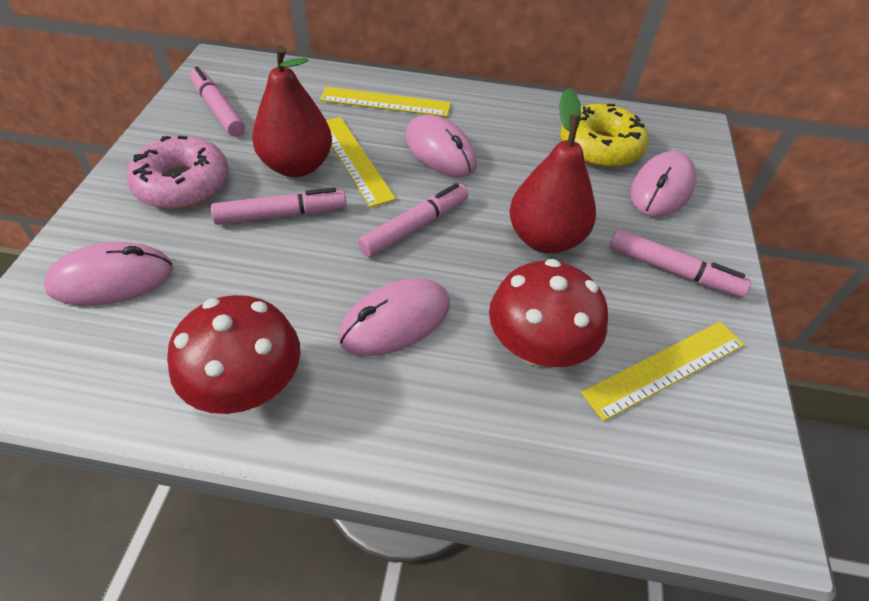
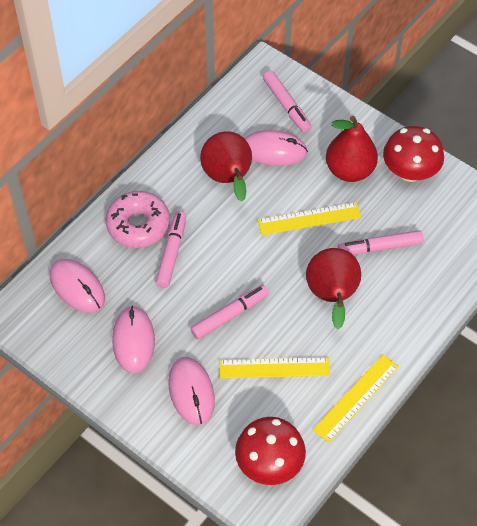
red pear: 2 -> 3
yellow donut: 1 -> 0

